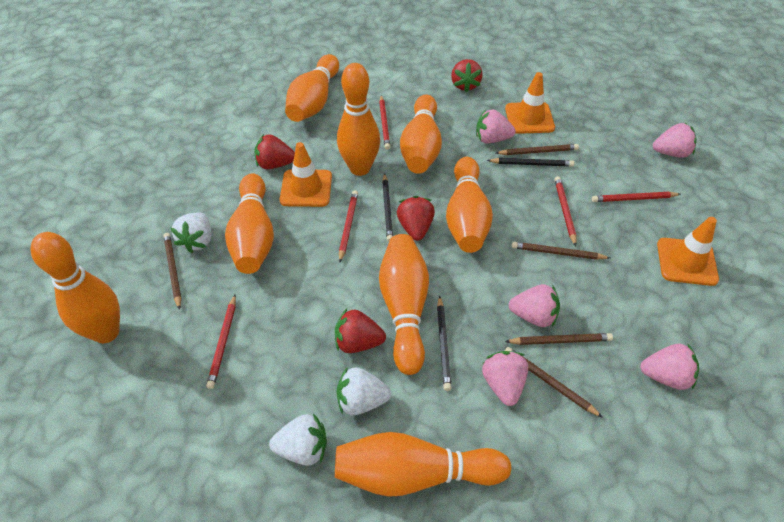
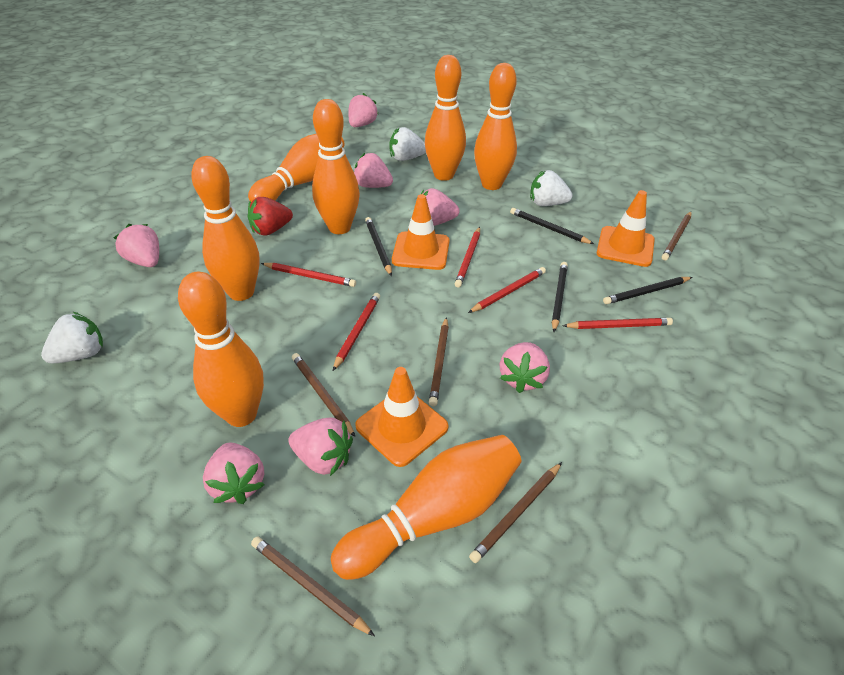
black pencil: 3 -> 4
orange bowling pin: 8 -> 7
pink strawberry: 5 -> 7
red strawberry: 4 -> 1

